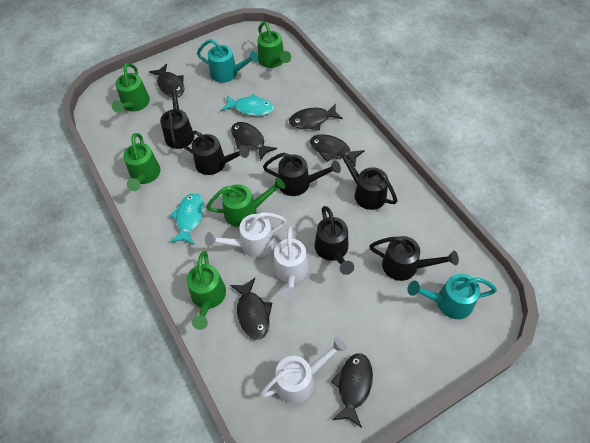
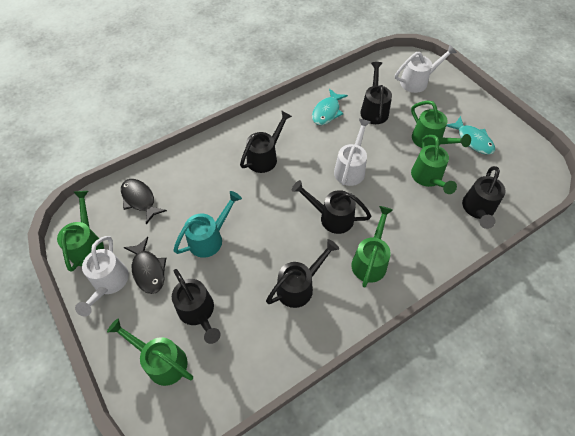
black fish: 6 -> 2
turquoise watering can: 2 -> 1

